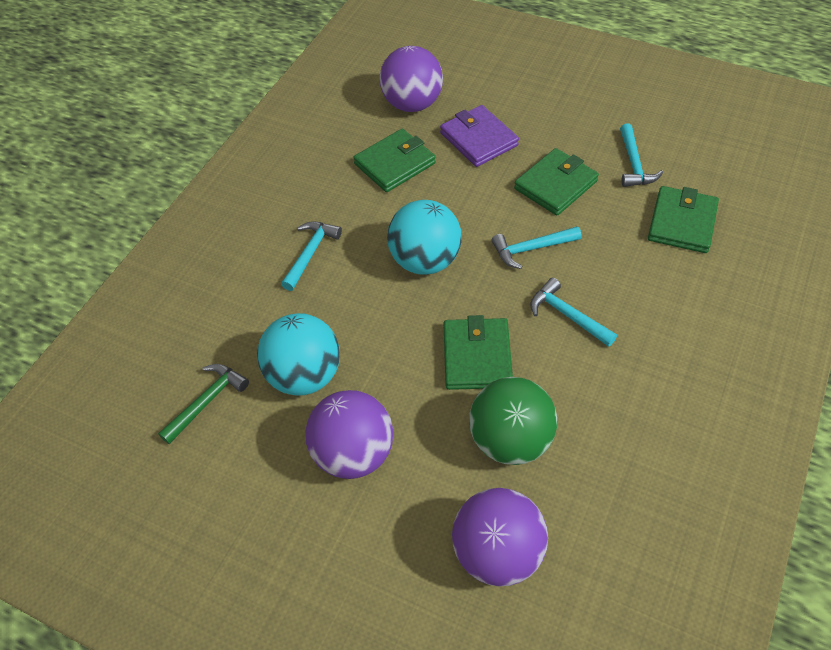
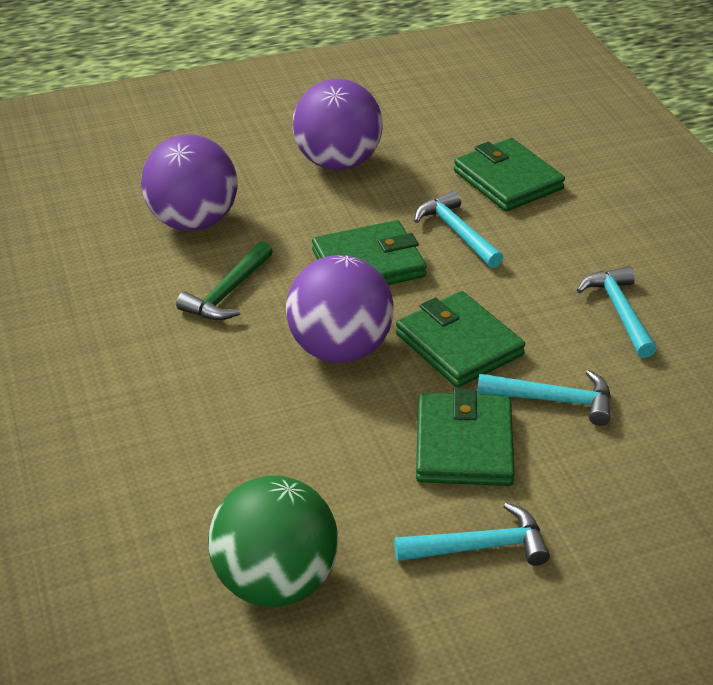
purple wallet: 1 -> 0
turquoise ball: 2 -> 0

